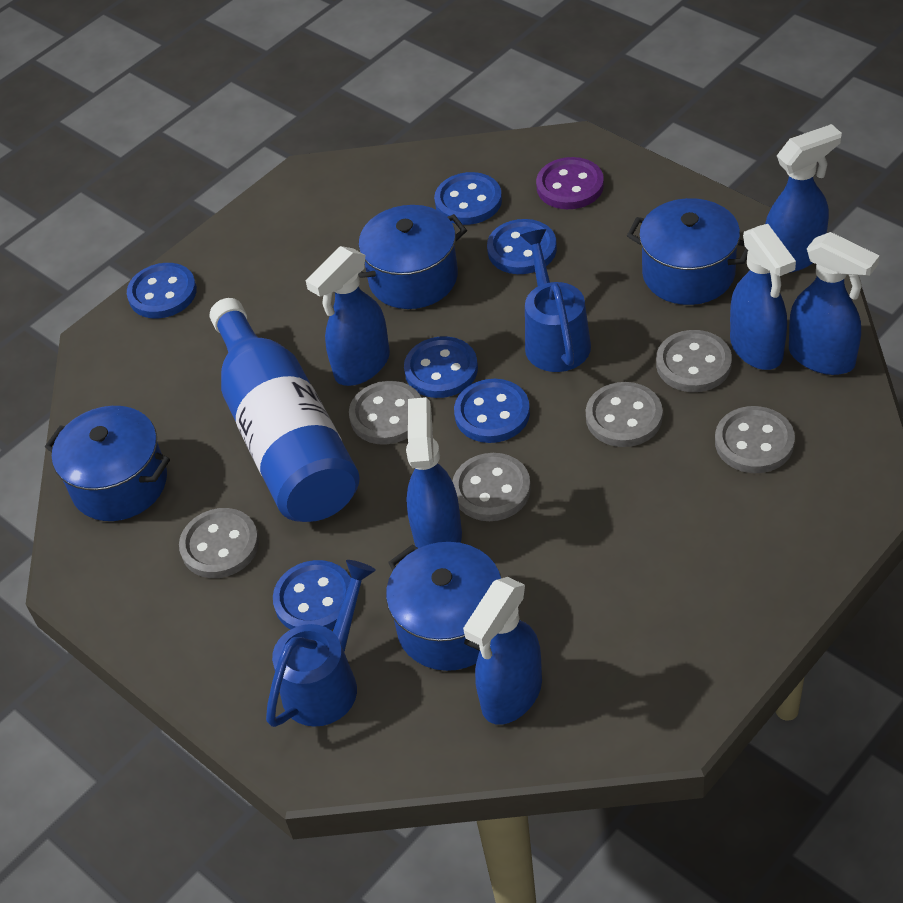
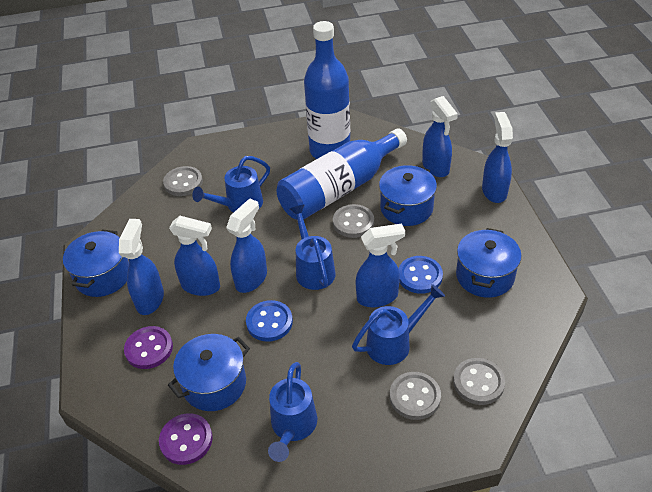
blue bottle: 1 -> 2
blue button: 6 -> 2
blue watering can: 2 -> 4
grey button: 6 -> 4
purple button: 1 -> 2

